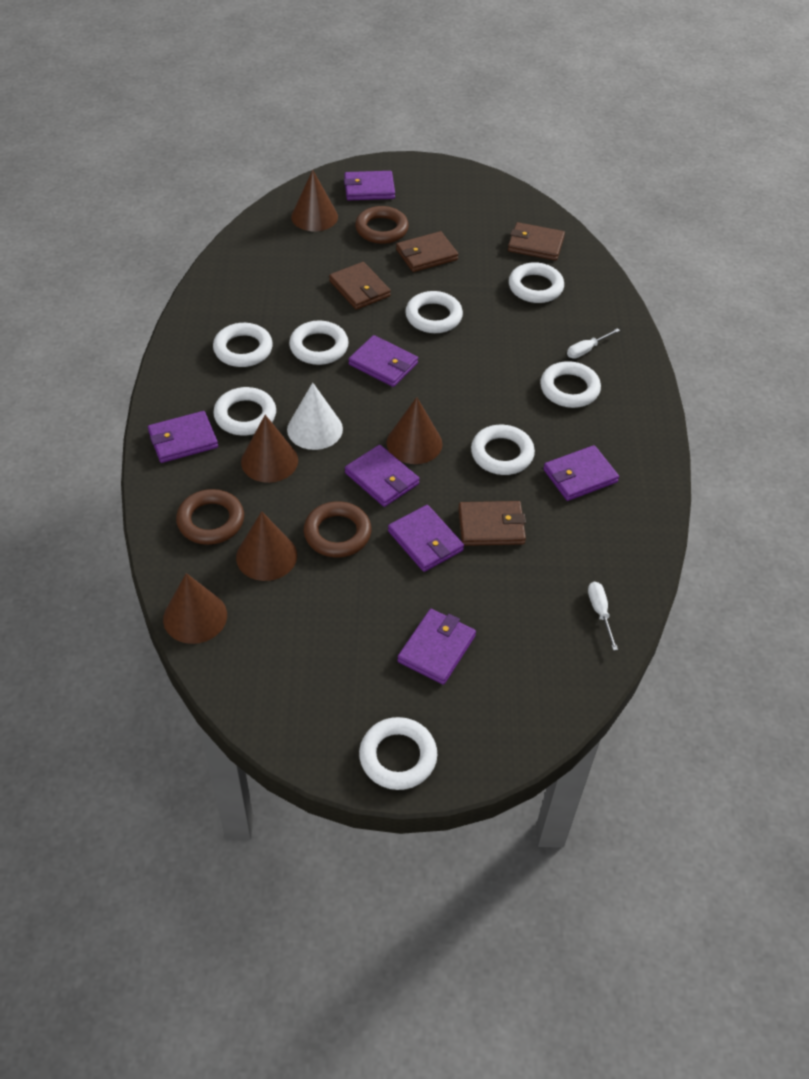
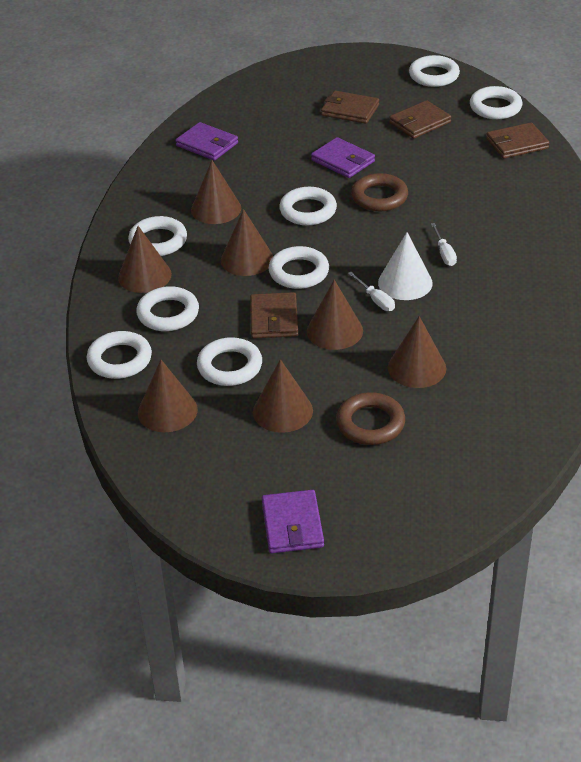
brown cone: 5 -> 7
brown ring: 3 -> 2
purple wallet: 7 -> 3

